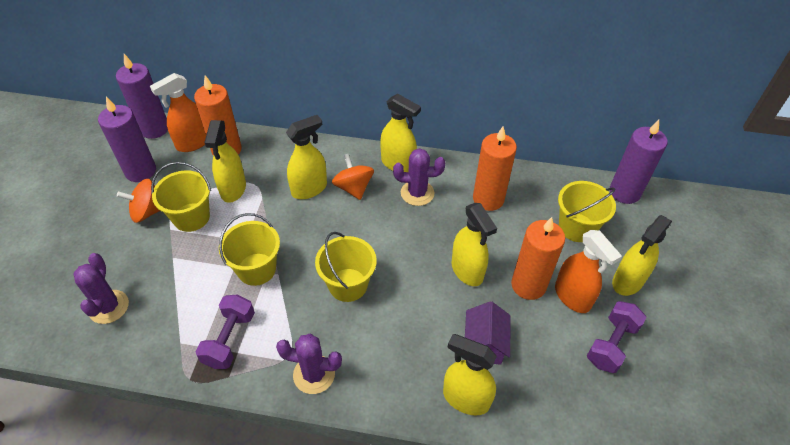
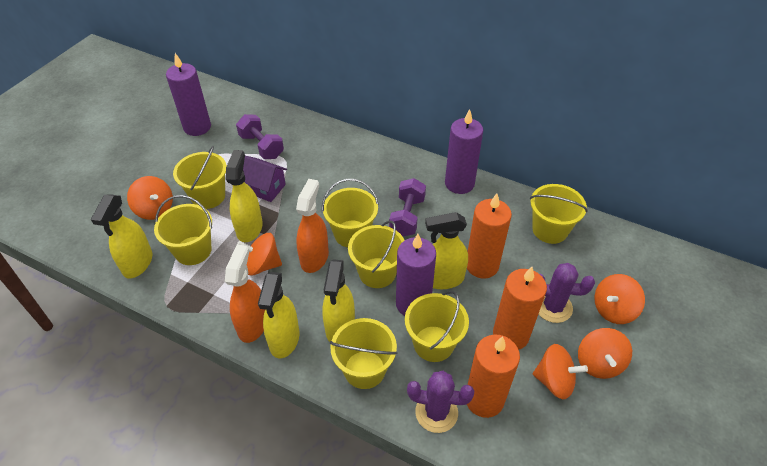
orange spinning top: 2 -> 5
purple cactus: 3 -> 2
yellow bucket: 4 -> 7
yellow spray bottle: 6 -> 5

